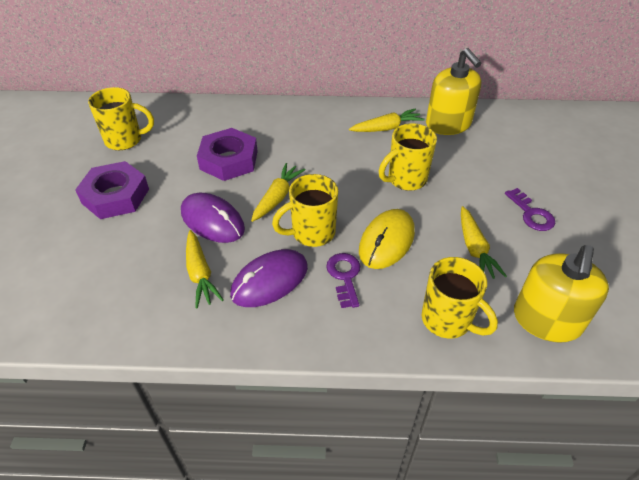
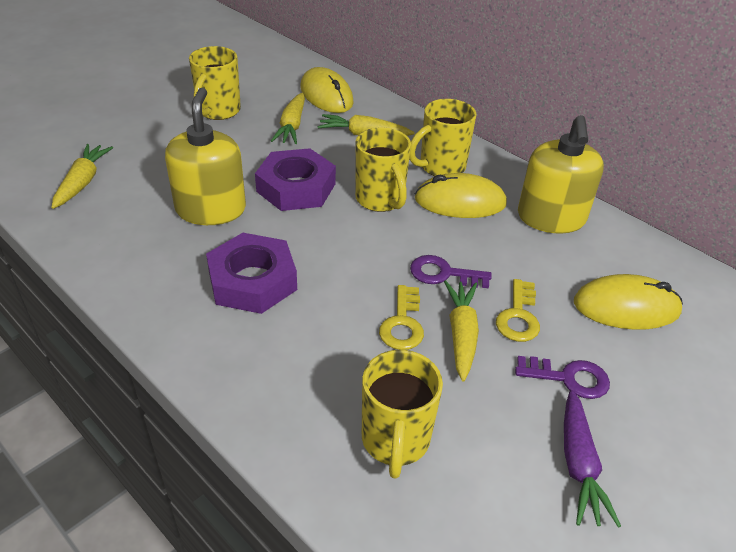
purple carrot: 0 -> 1
purple mouse: 2 -> 0
yellow key: 0 -> 2
yellow mouse: 1 -> 3

